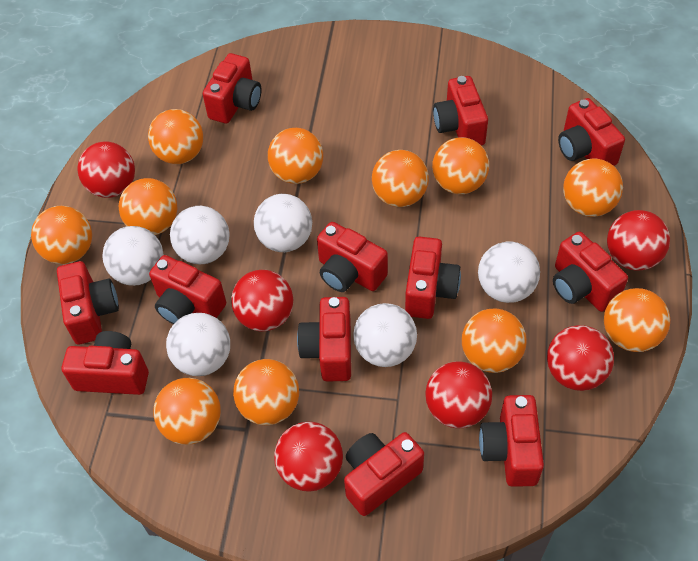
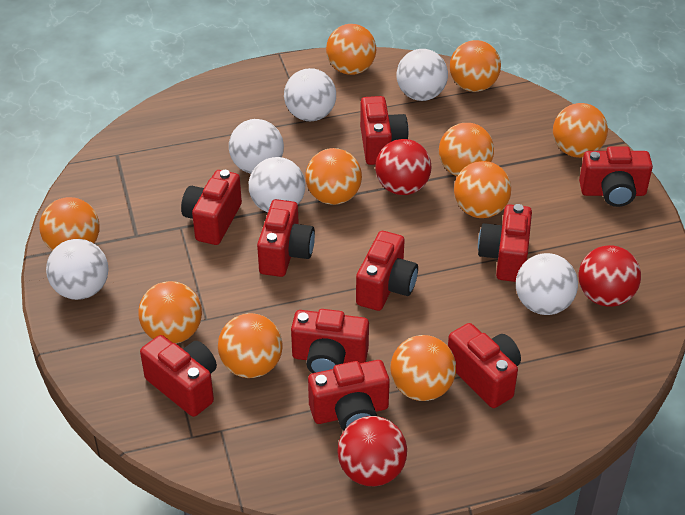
orange ball: 11 -> 10
red ball: 6 -> 3
red camera: 12 -> 10

